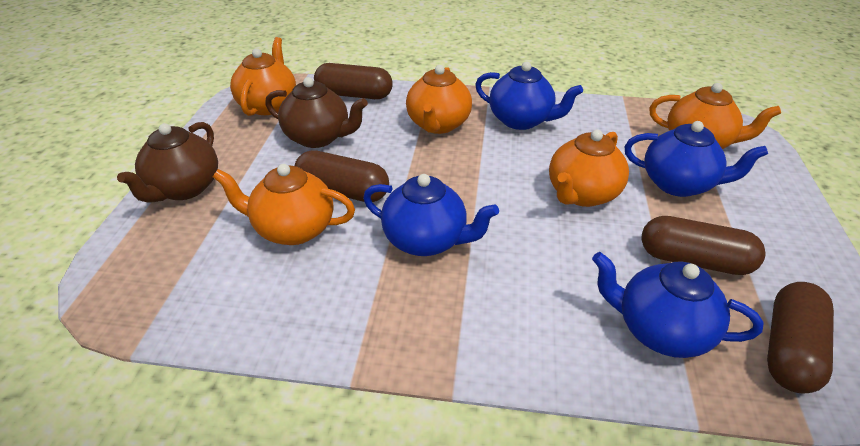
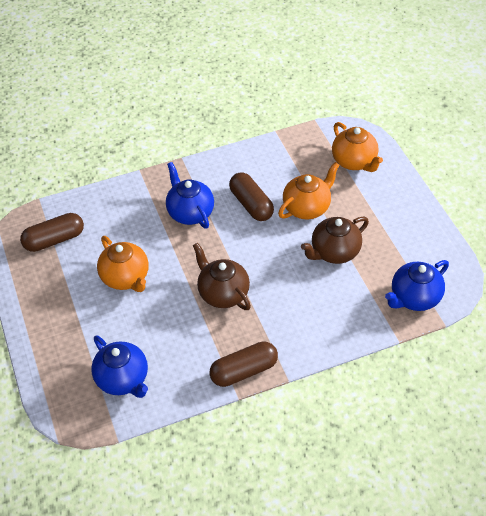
blue teapot: 4 -> 3
brown capsule: 4 -> 3
orange teapot: 5 -> 3

